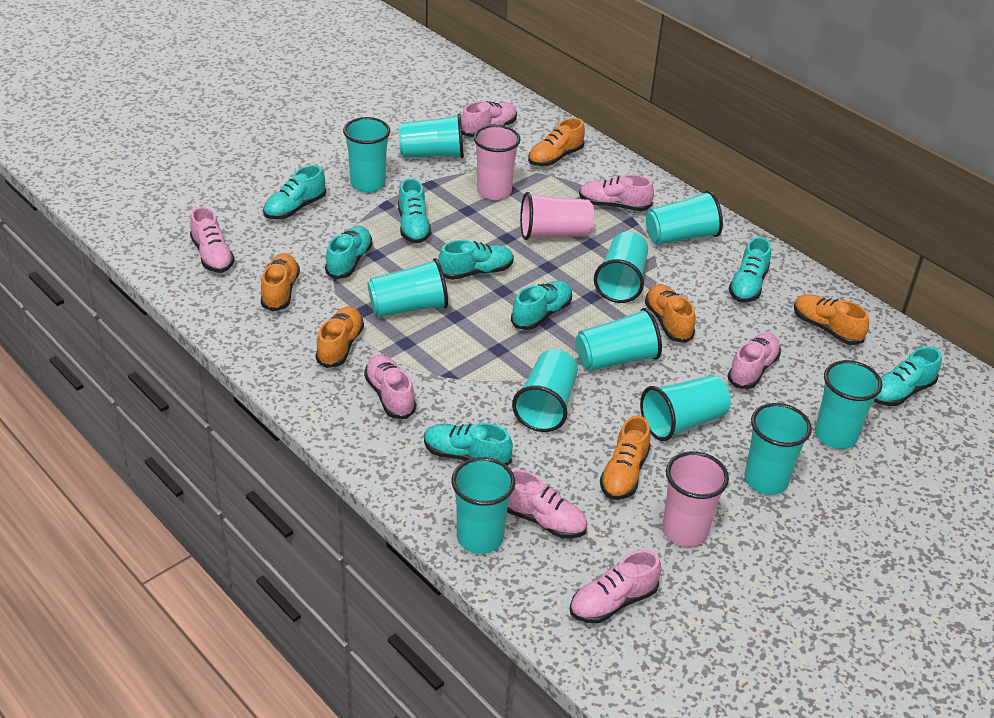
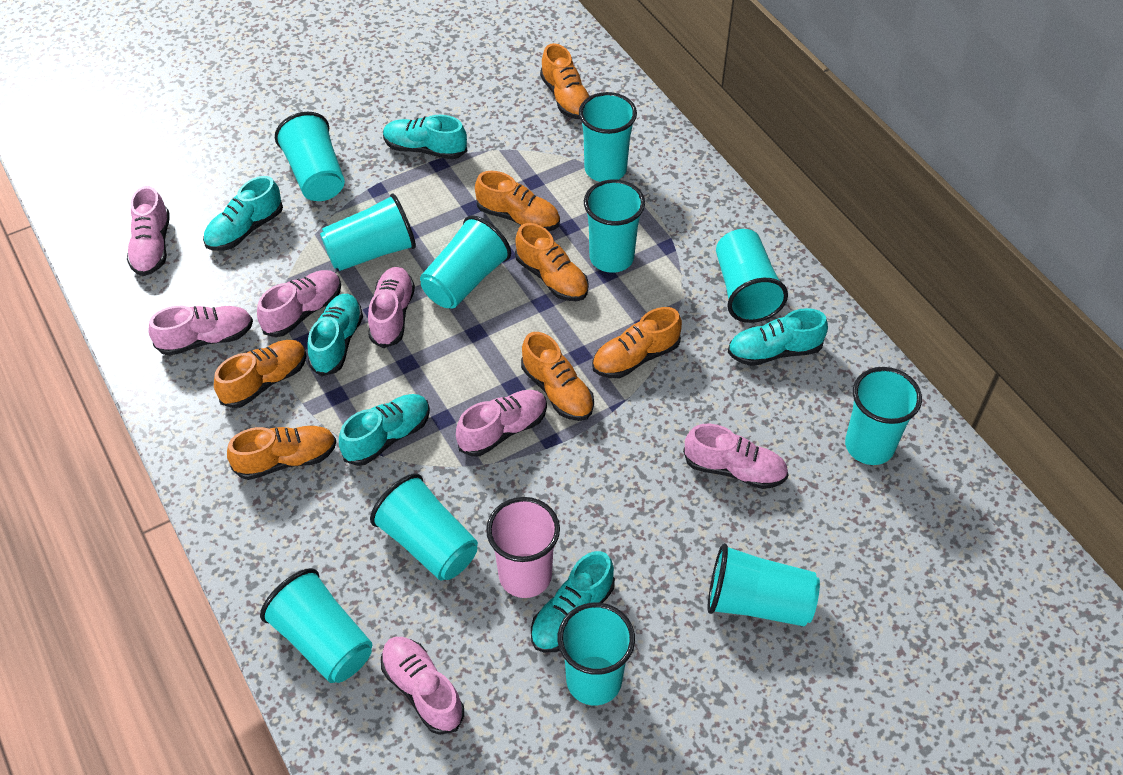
orange shoe: 6 -> 7
pink cup: 3 -> 1
turquoise shoe: 8 -> 6

